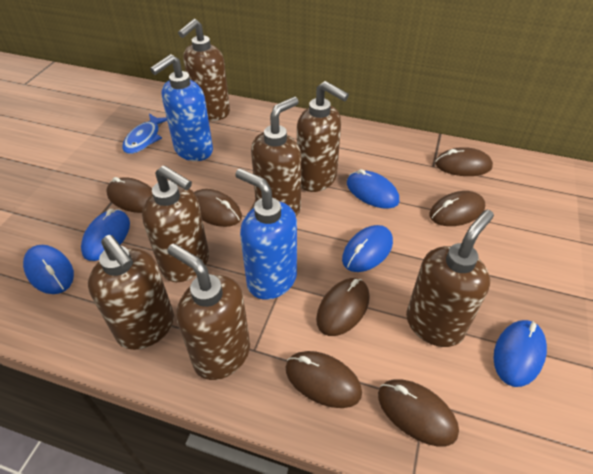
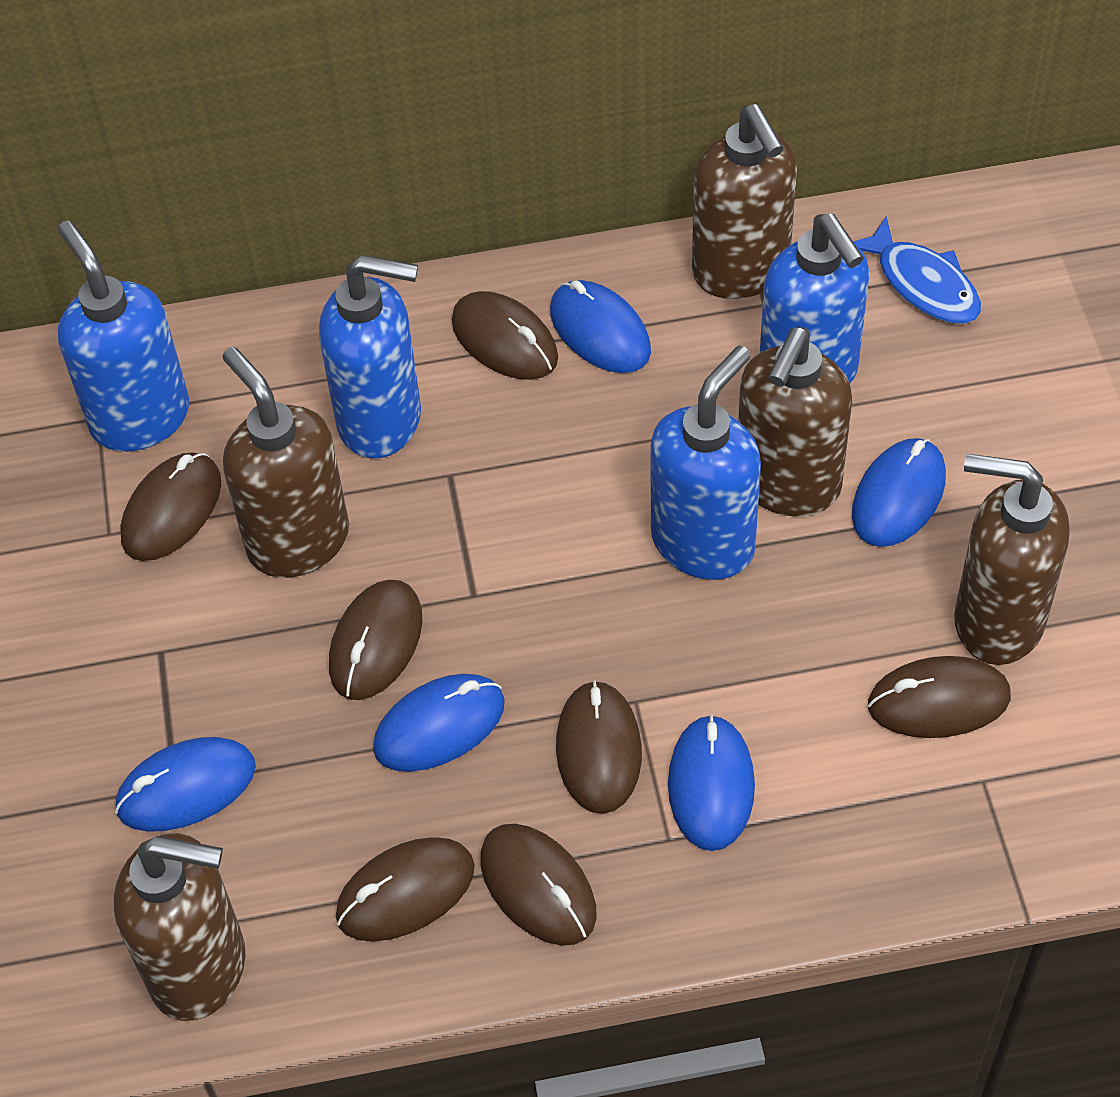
blue soap dispenser: 2 -> 4
brown soap dispenser: 7 -> 5

